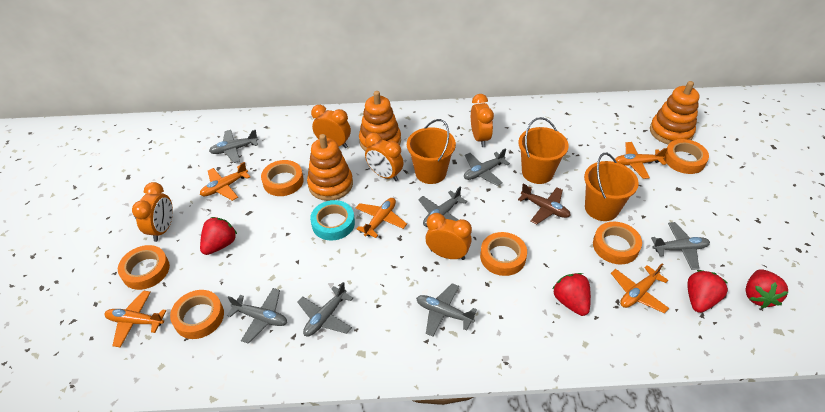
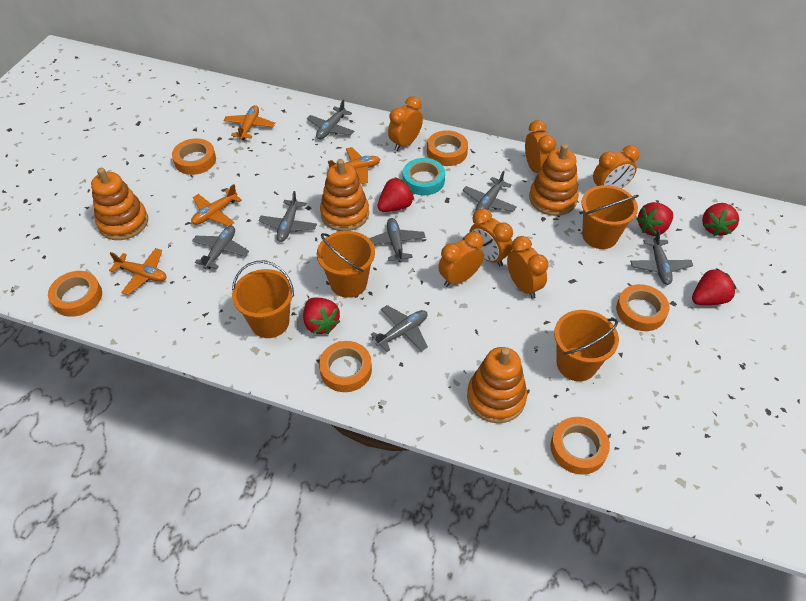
brown plane: 1 -> 0
orange bucket: 3 -> 4
orange clock: 5 -> 6
orange plane: 5 -> 4
orange stacking toy: 3 -> 4
red strawberry: 4 -> 5

